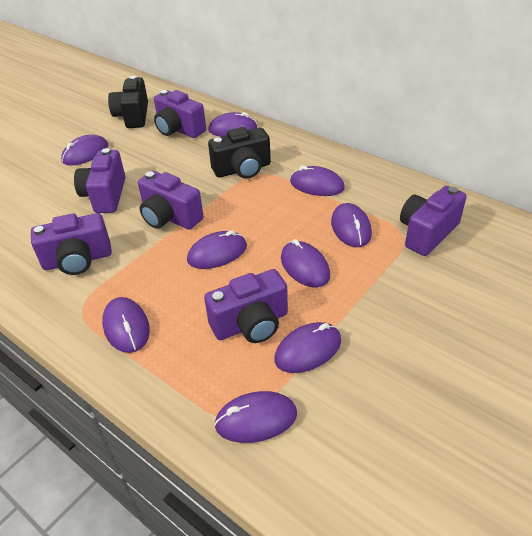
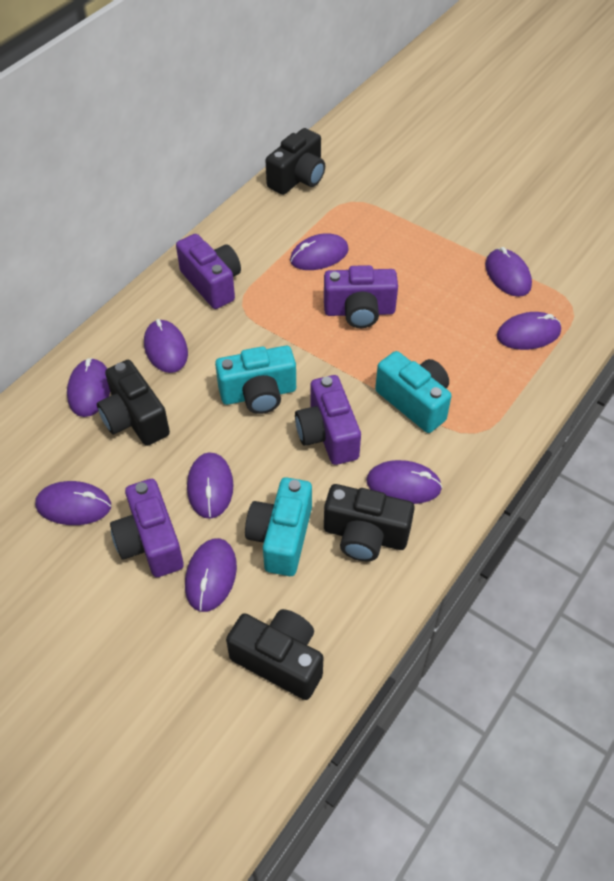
black camera: 2 -> 4
purple camera: 6 -> 4
turquoise camera: 0 -> 3

